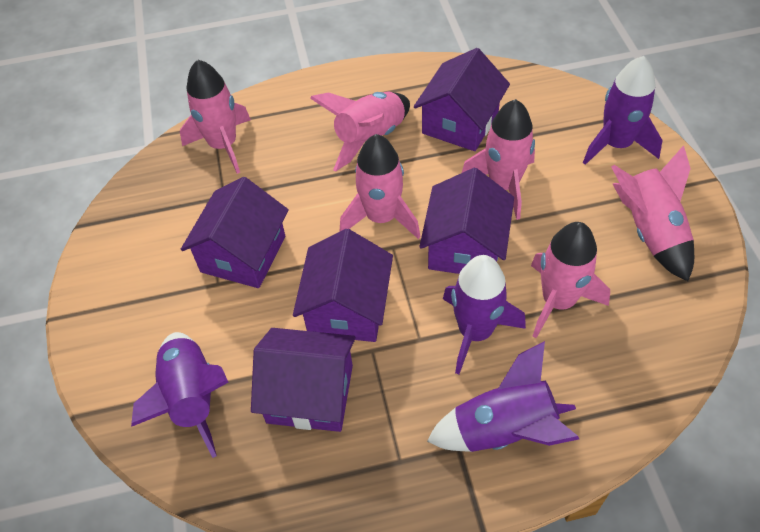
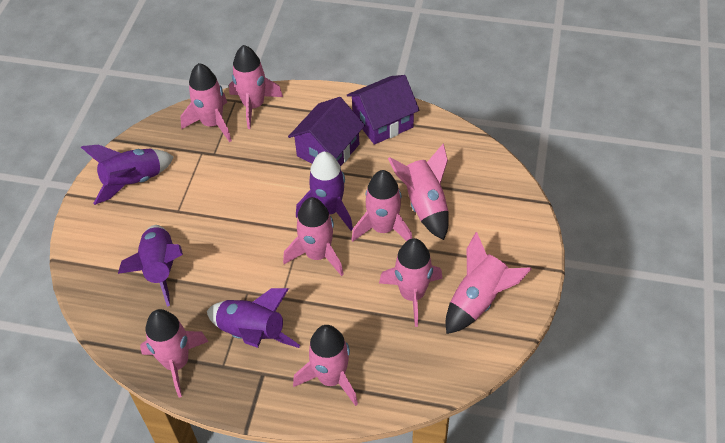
pink rocket: 6 -> 9
purple house: 5 -> 2

